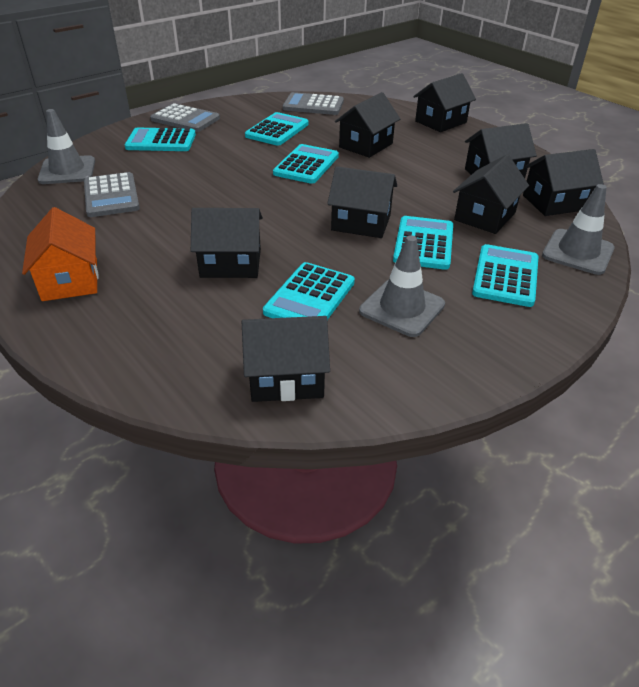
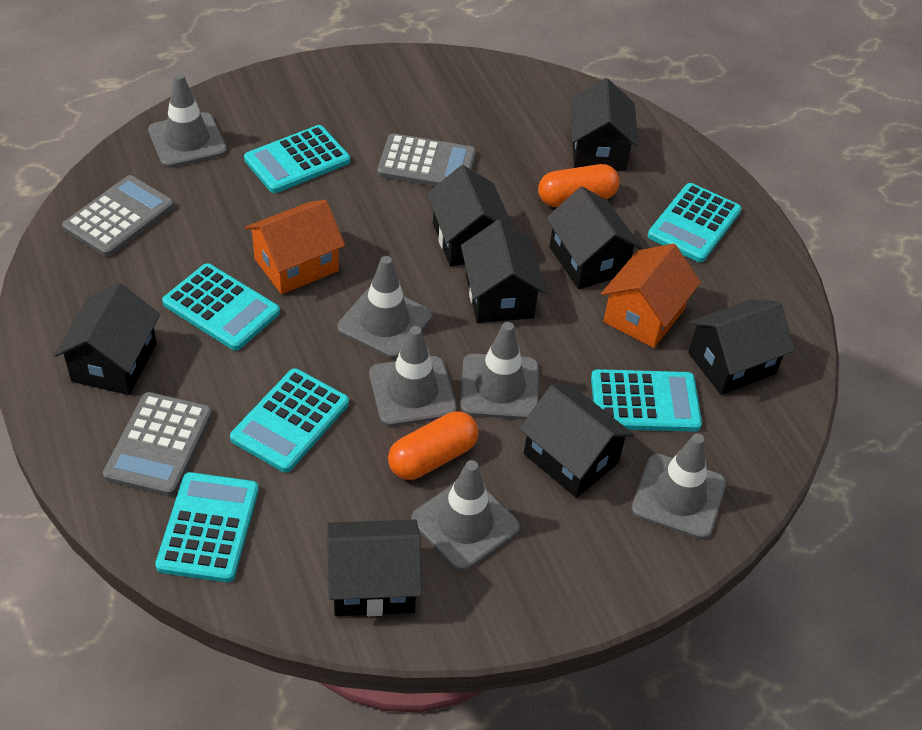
grey traffic cone: 3 -> 6
orange capsule: 0 -> 2
orange house: 1 -> 2

